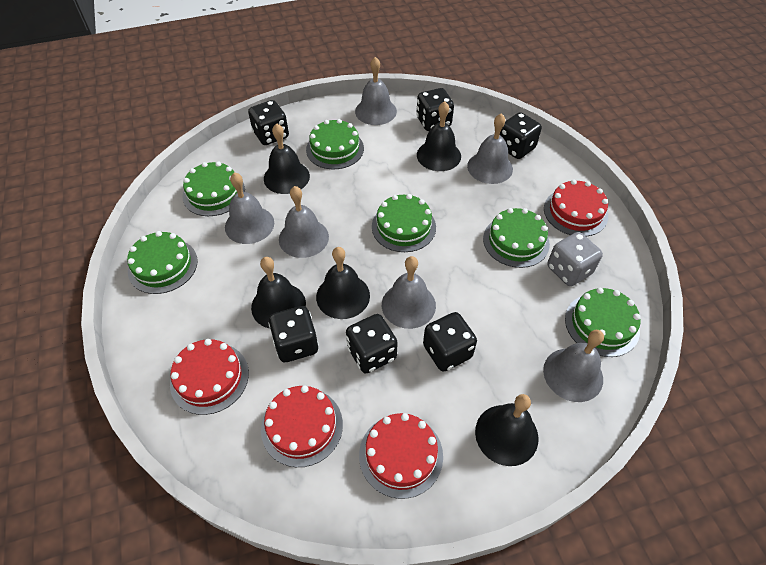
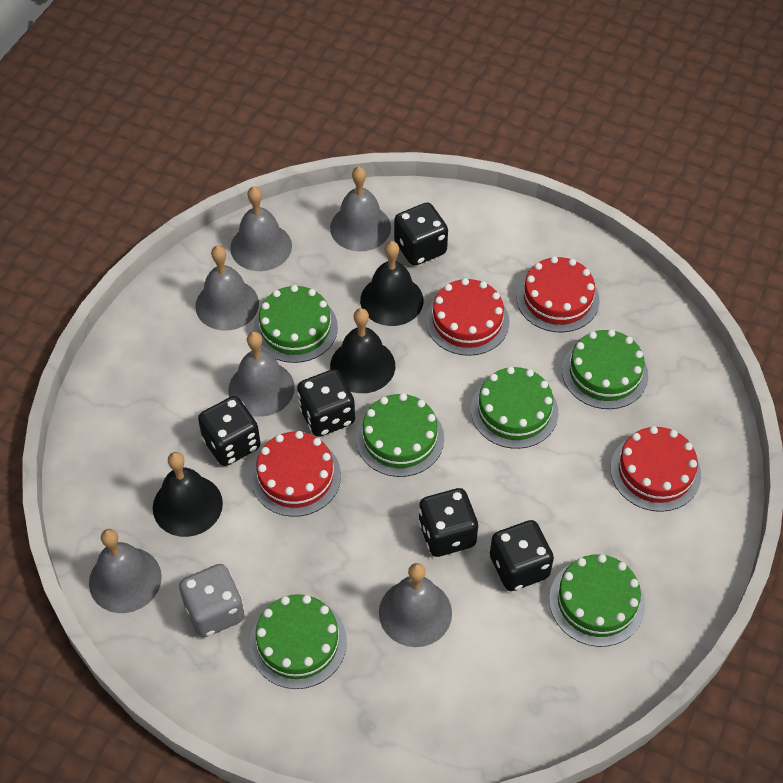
black bell: 5 -> 3
black dice: 6 -> 5

